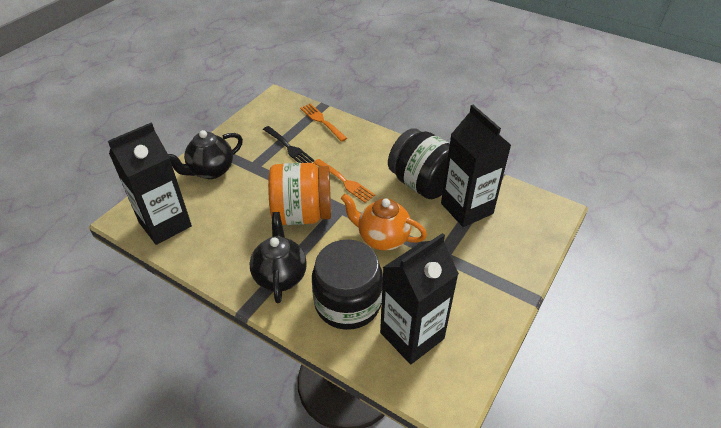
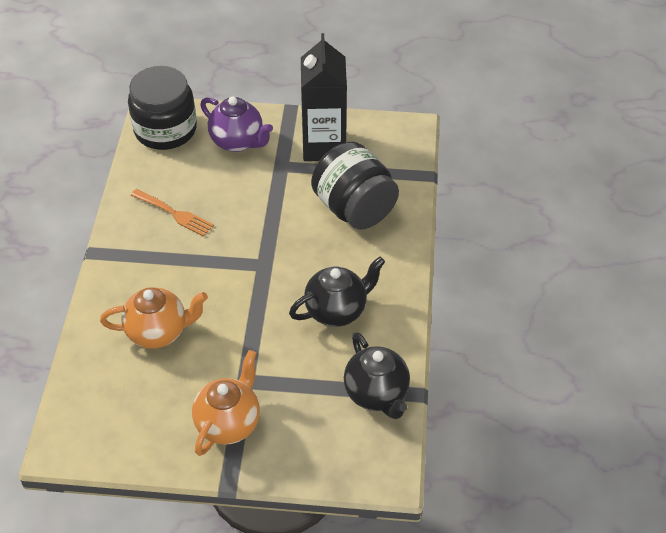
black carton: 3 -> 1
black fork: 1 -> 0
orange fork: 2 -> 1
orange jar: 1 -> 0
orange teapot: 1 -> 2
purple teapot: 0 -> 1

